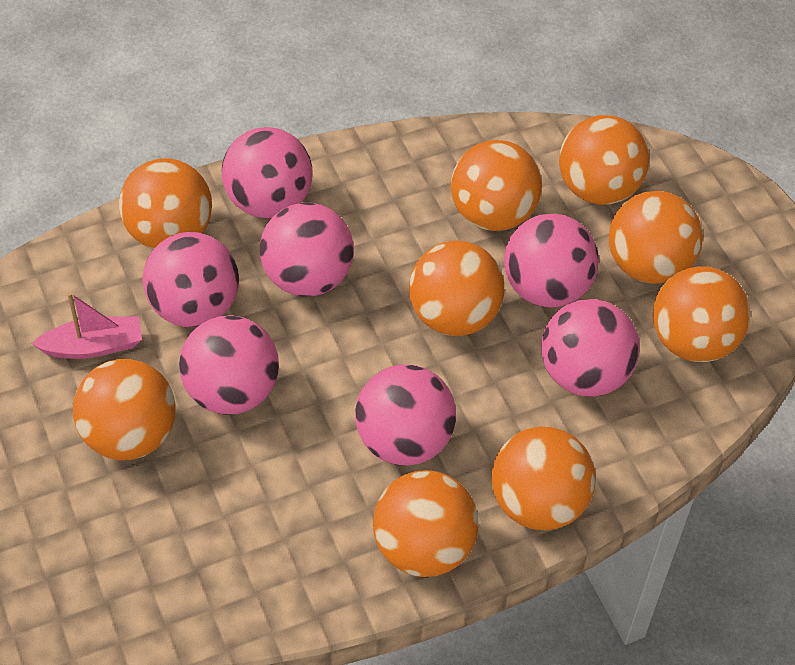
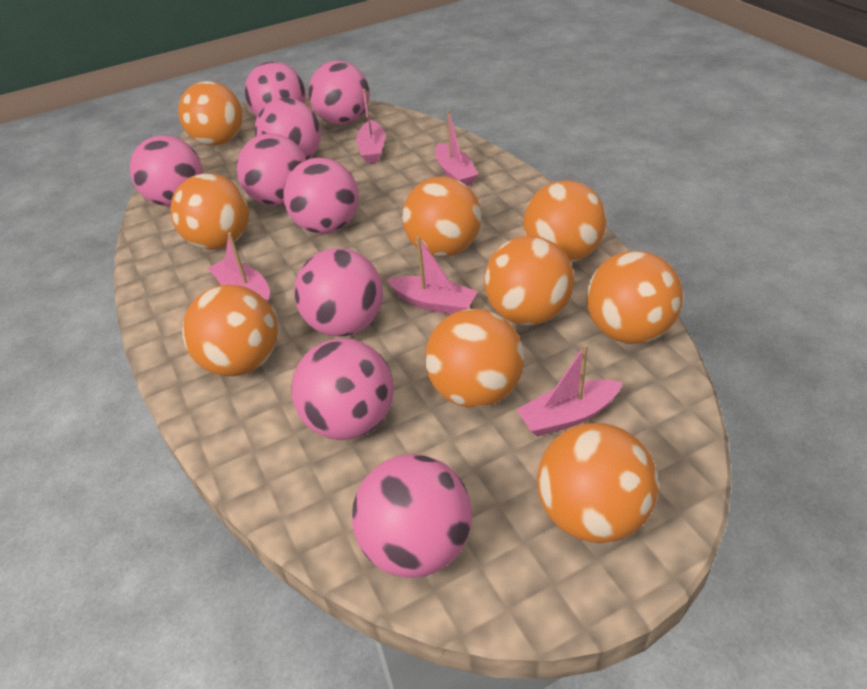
pink ball: 7 -> 9
pink boat: 1 -> 5

